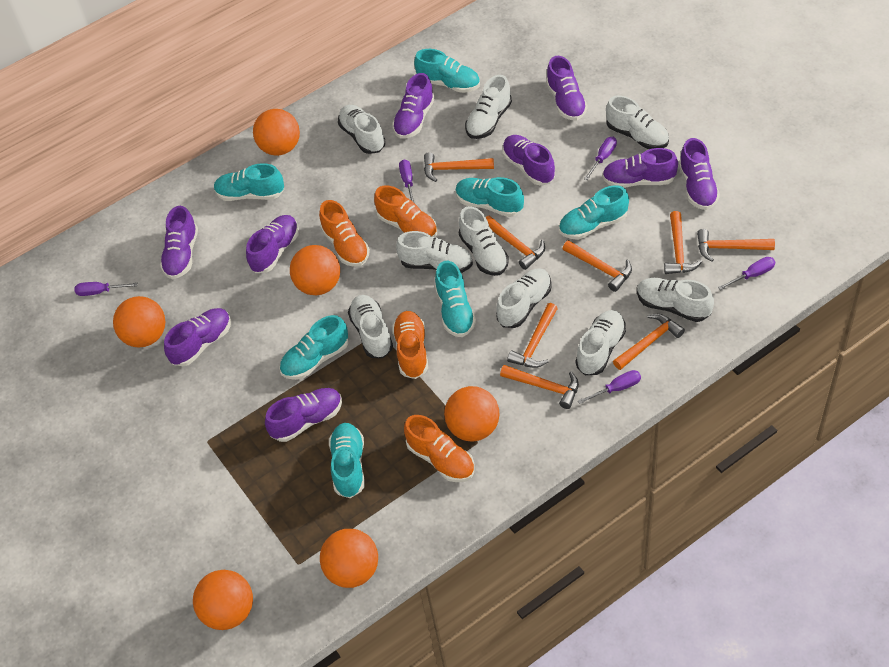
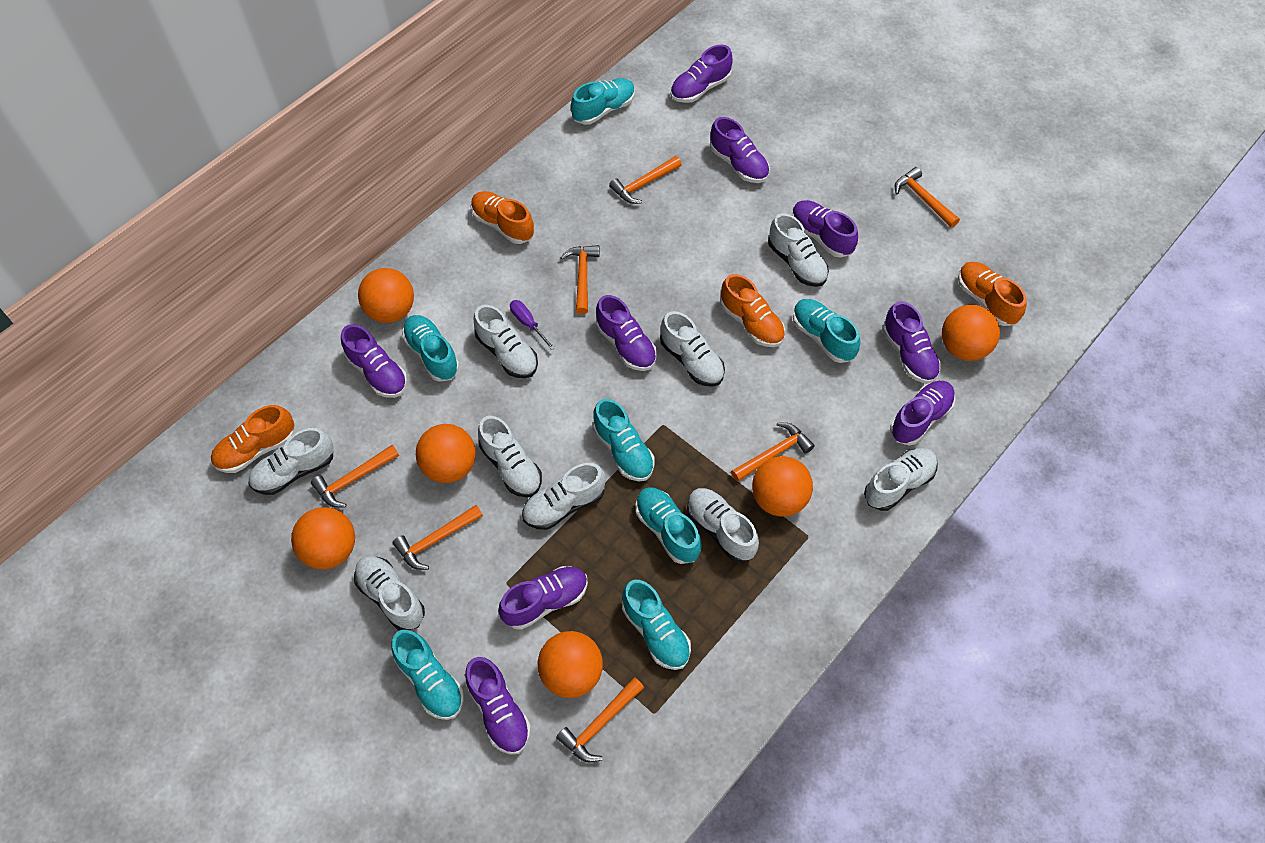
orange hammer: 8 -> 7
purple screwdriver: 5 -> 1

